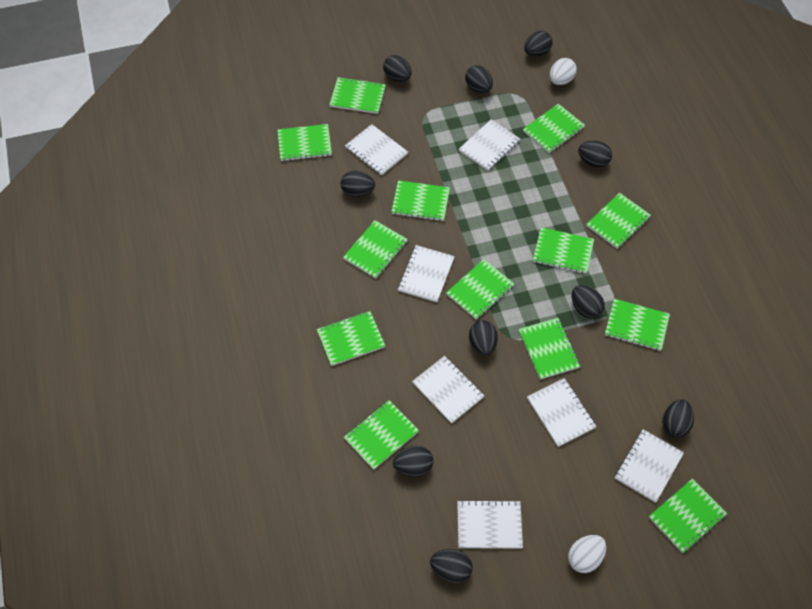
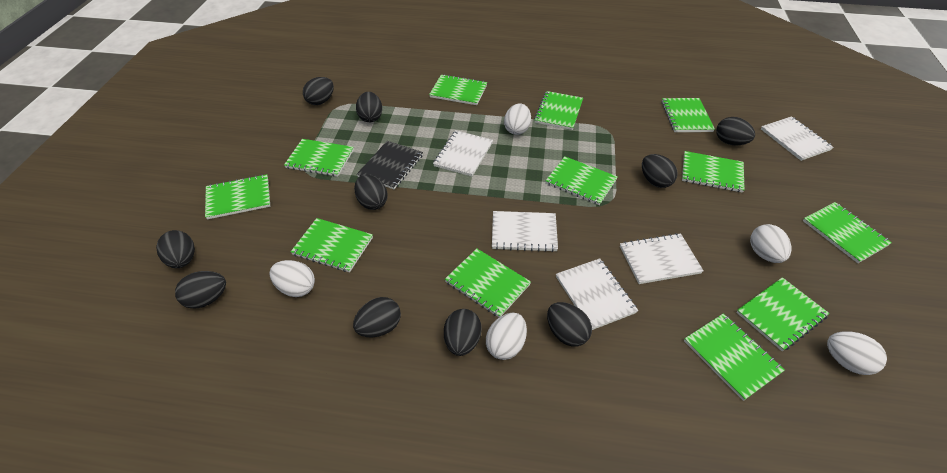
black notebook: 0 -> 1
green notebook: 13 -> 12
white egg: 2 -> 5
white notebook: 7 -> 5

